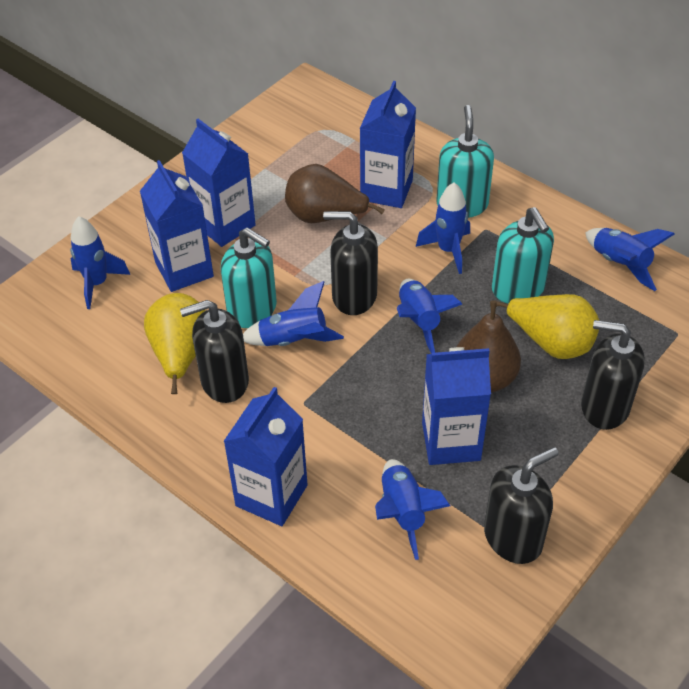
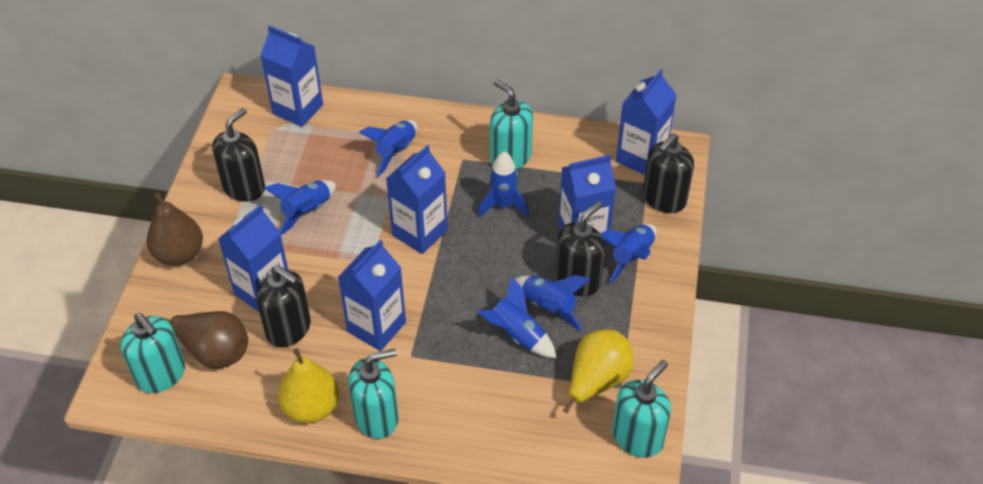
blue carton: 5 -> 6
turquoise soap dispenser: 3 -> 4

